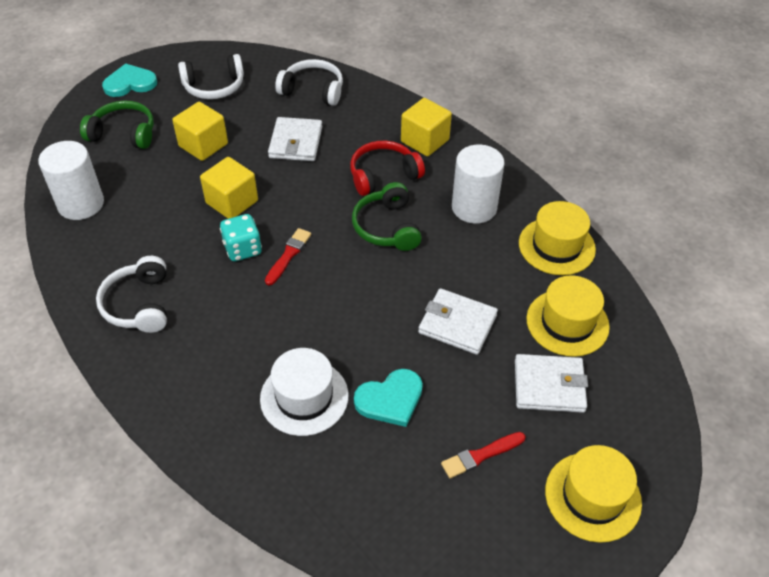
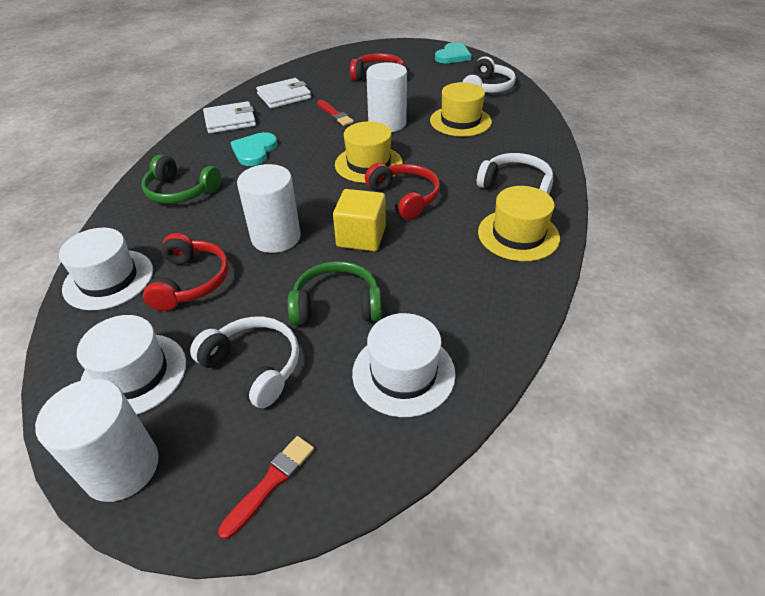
red headphones: 1 -> 3
turquoise dice: 1 -> 0
white cylinder: 2 -> 3
white hat: 1 -> 3
white wallet: 3 -> 2
yellow cube: 3 -> 1

